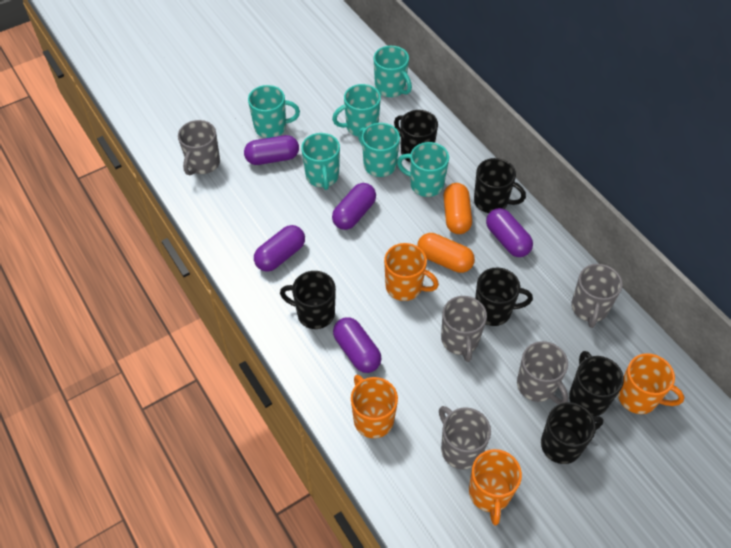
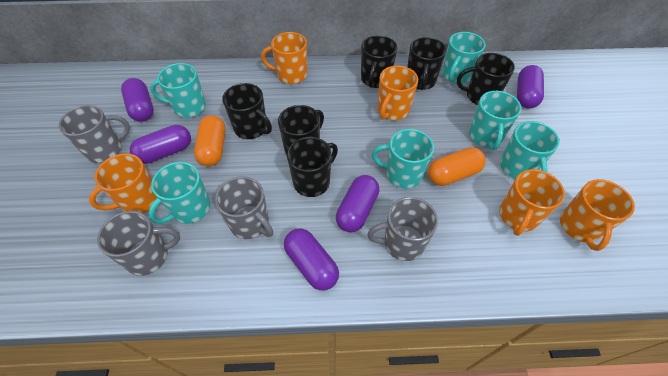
grey mug: 5 -> 4
orange mug: 4 -> 5

